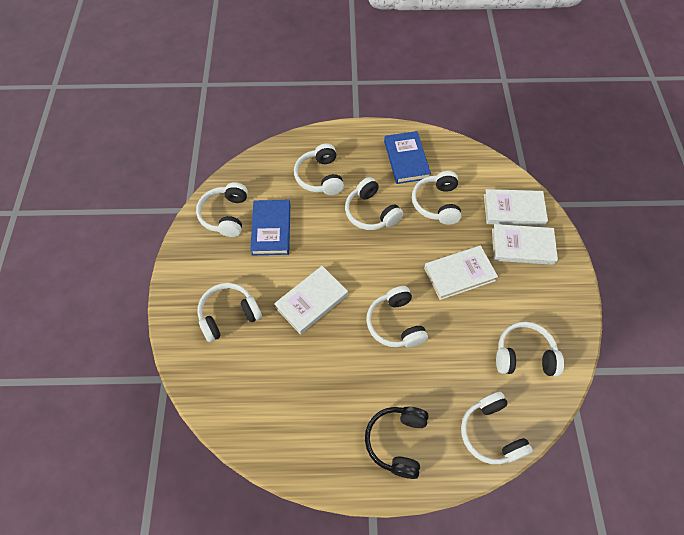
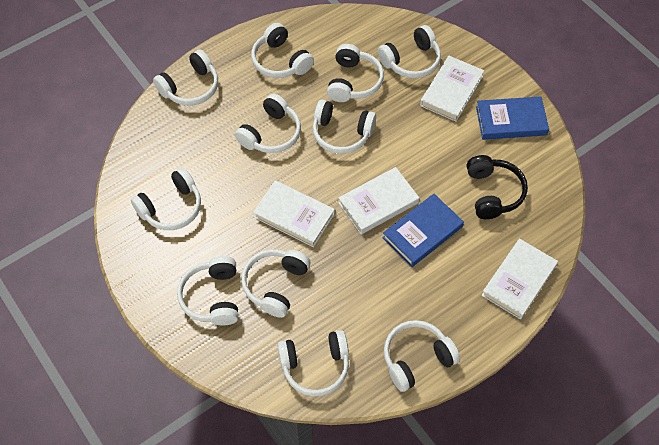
white headphones: 8 -> 11

